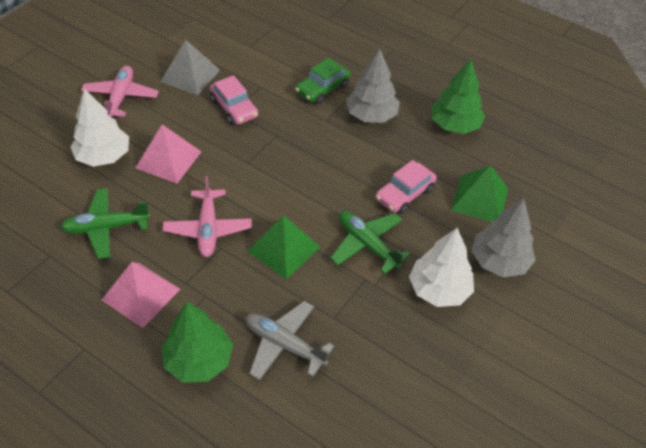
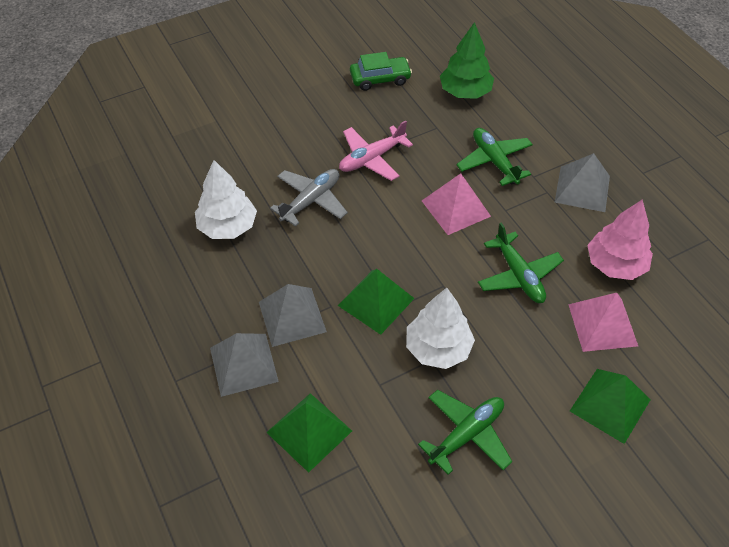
green plane: 2 -> 3
green pyramid: 2 -> 3
green tree: 2 -> 1
grey pyramid: 1 -> 3
grey tree: 2 -> 0
pink car: 2 -> 0
pink plane: 2 -> 1
pink tree: 0 -> 1

